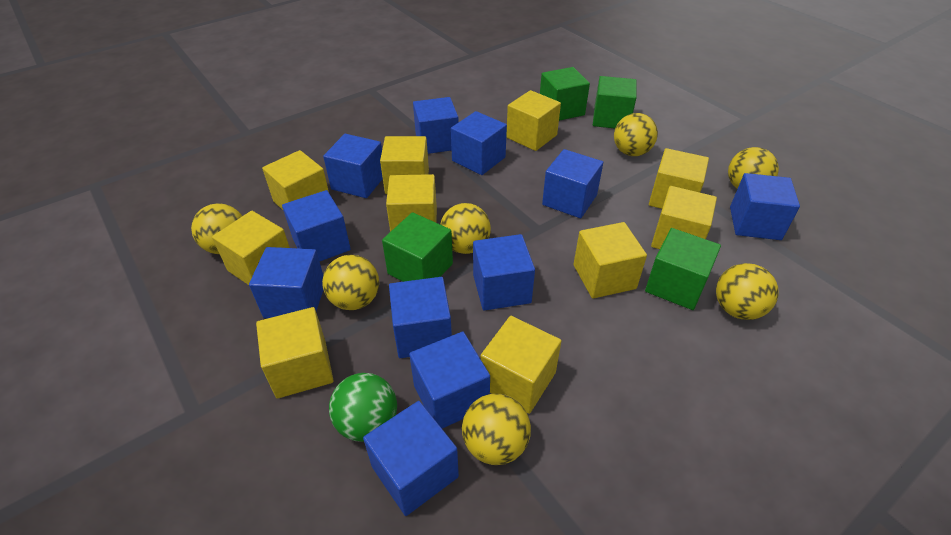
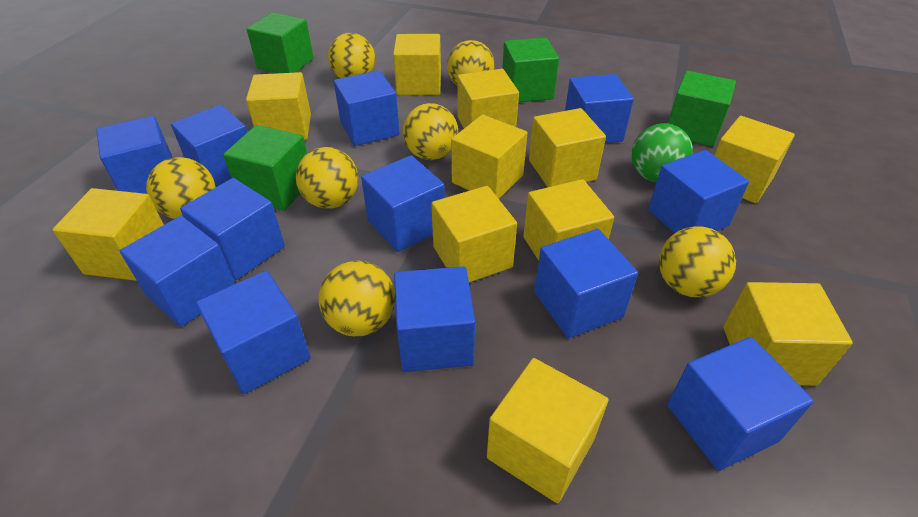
blue cube: 11 -> 12
yellow cube: 10 -> 11

